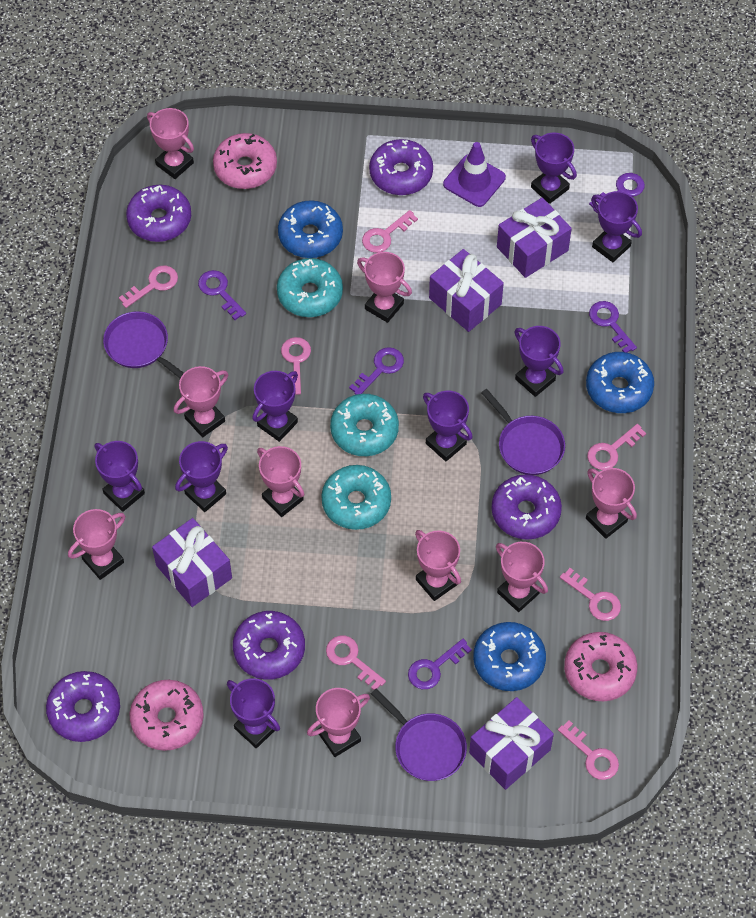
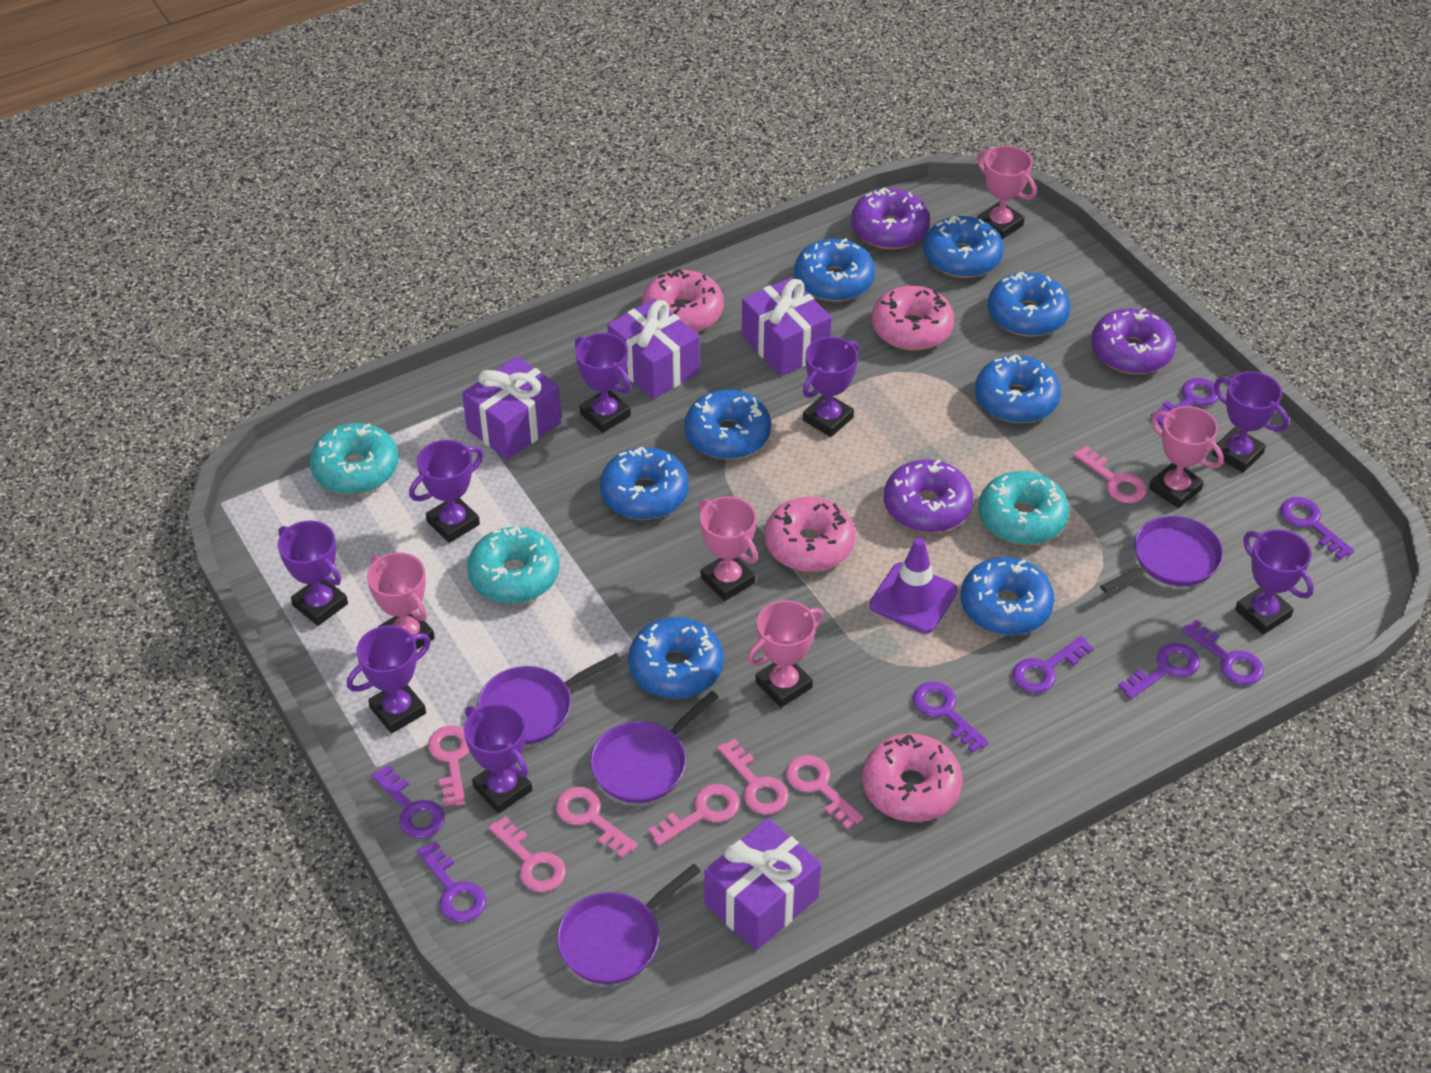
blue donut: 3 -> 8
pink donut: 3 -> 4
pink trophy: 9 -> 5
purple donut: 5 -> 3
purple key: 5 -> 8
purple pan: 3 -> 4

